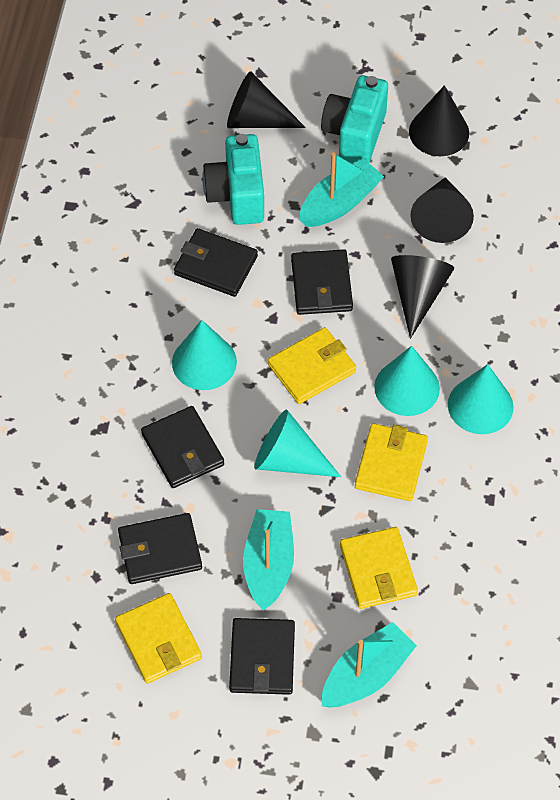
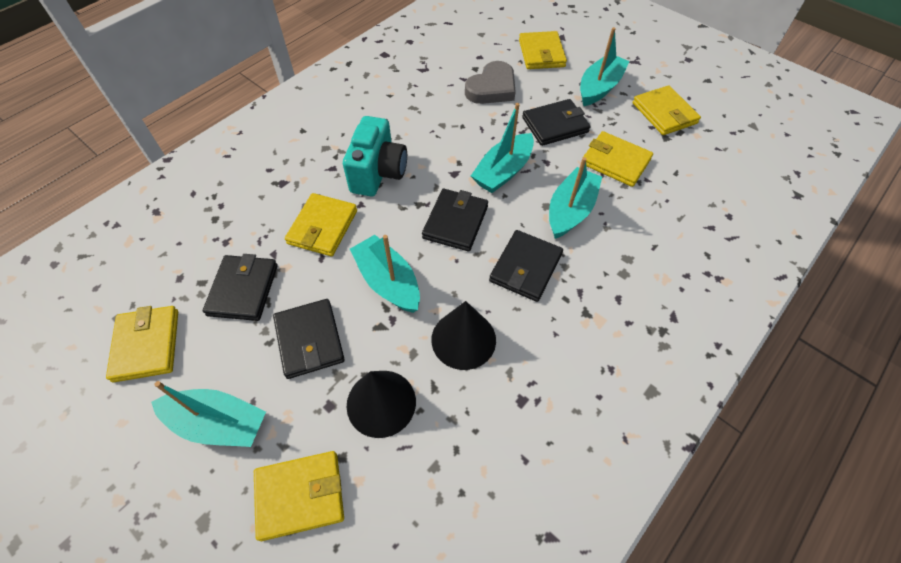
black cone: 4 -> 2
grey heart: 0 -> 1
turquoise boat: 3 -> 5
turquoise camera: 2 -> 1
turquoise cone: 4 -> 0
yellow wallet: 4 -> 6

